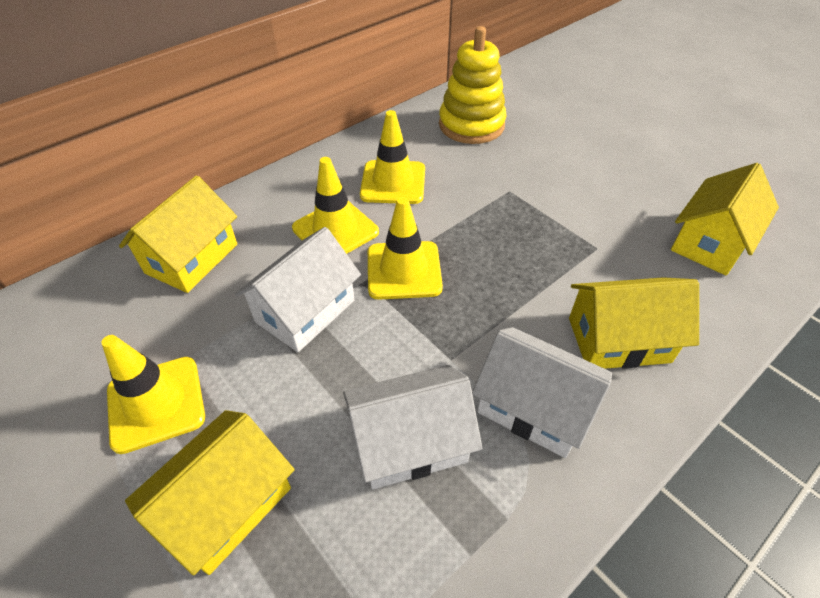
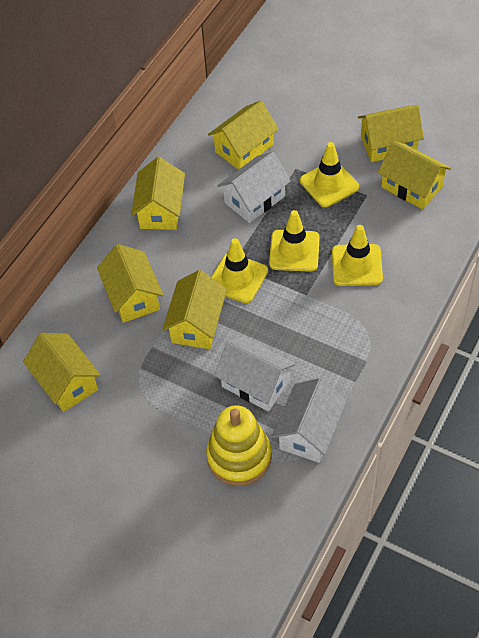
yellow house: 4 -> 7

